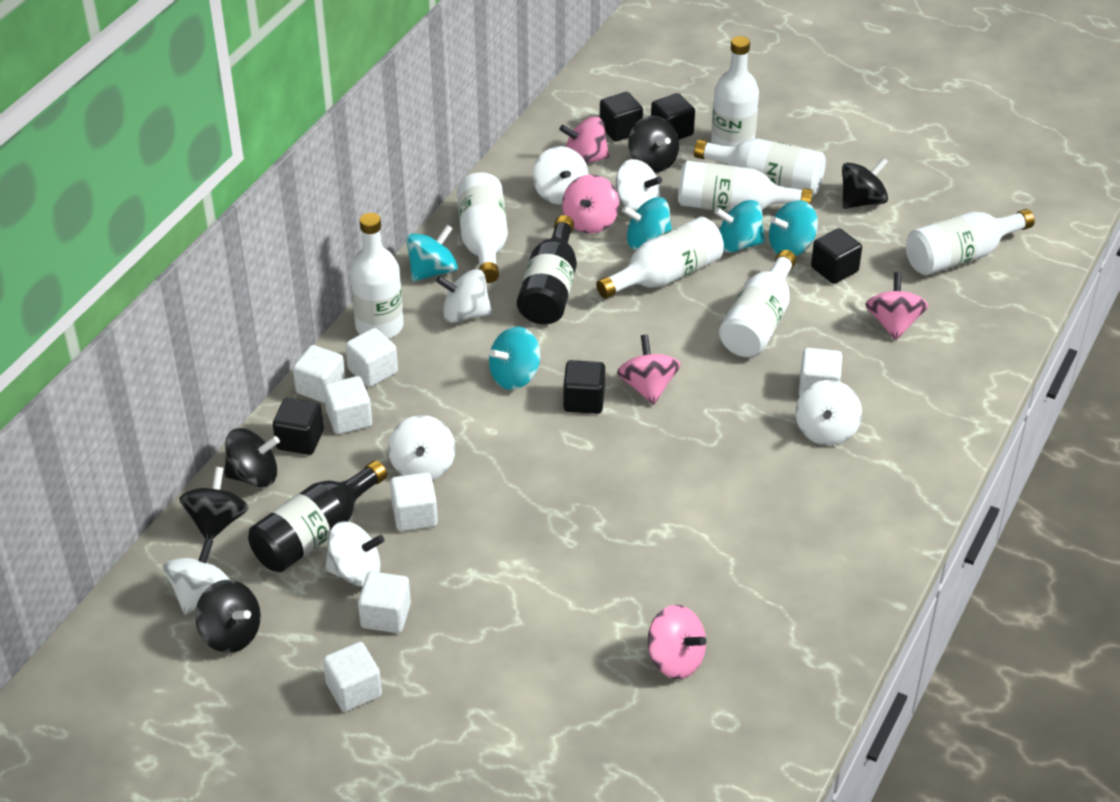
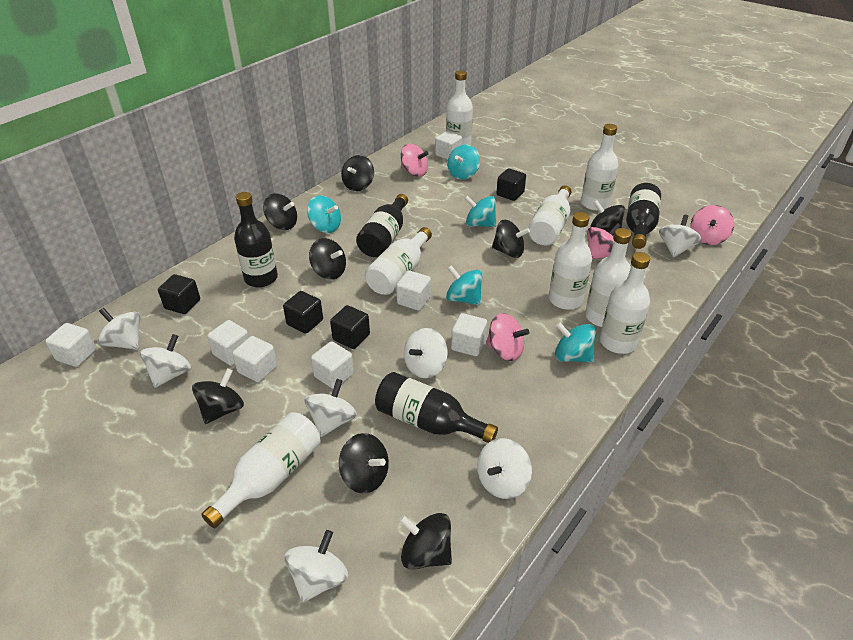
black bottle: 2 -> 4
black cube: 5 -> 4
black spinning top: 5 -> 8
pink spinning top: 5 -> 4

